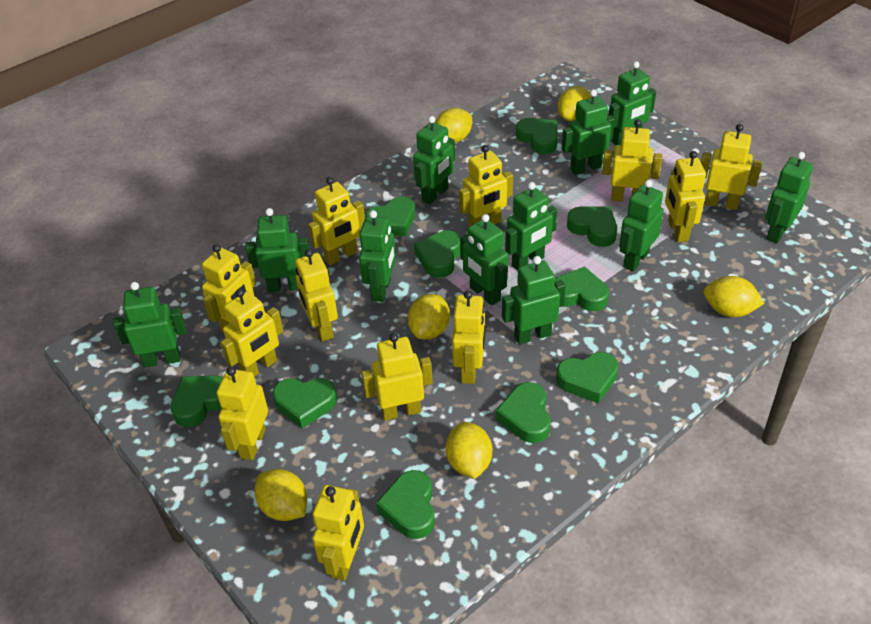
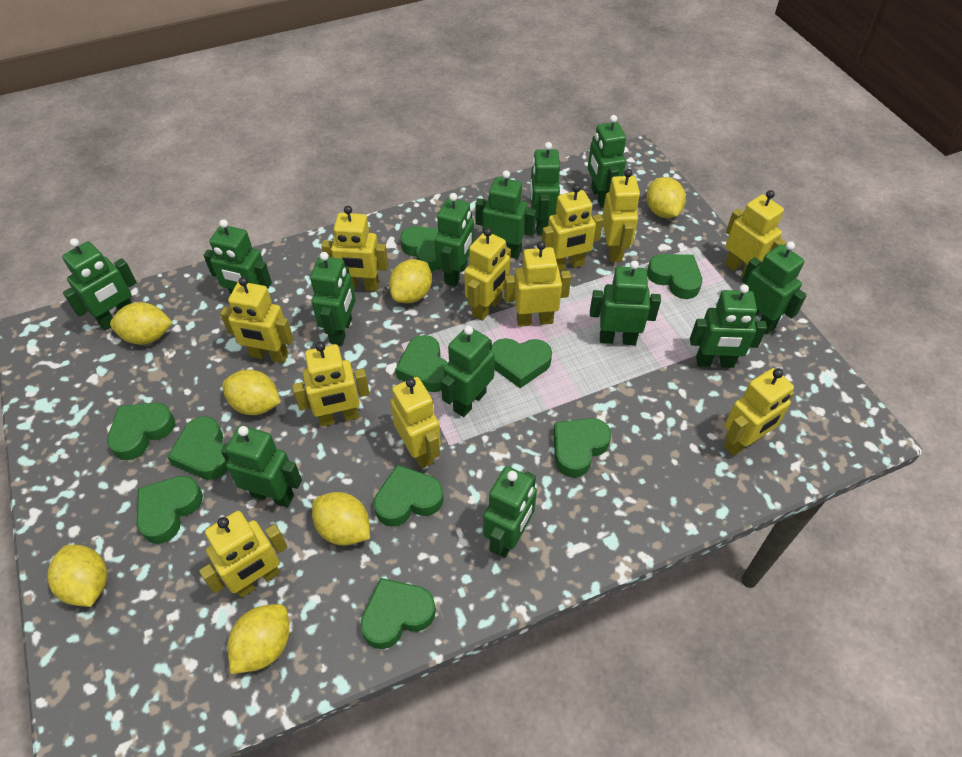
green robot: 11 -> 13
yellow lemon: 6 -> 7
yellow robot: 12 -> 11

